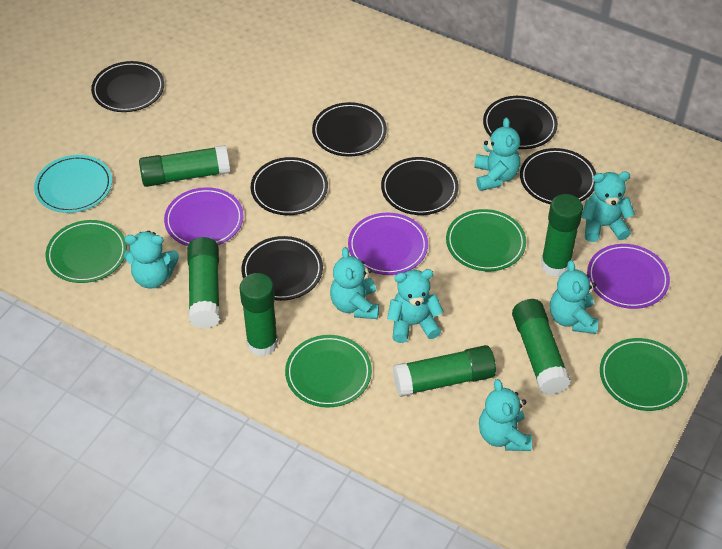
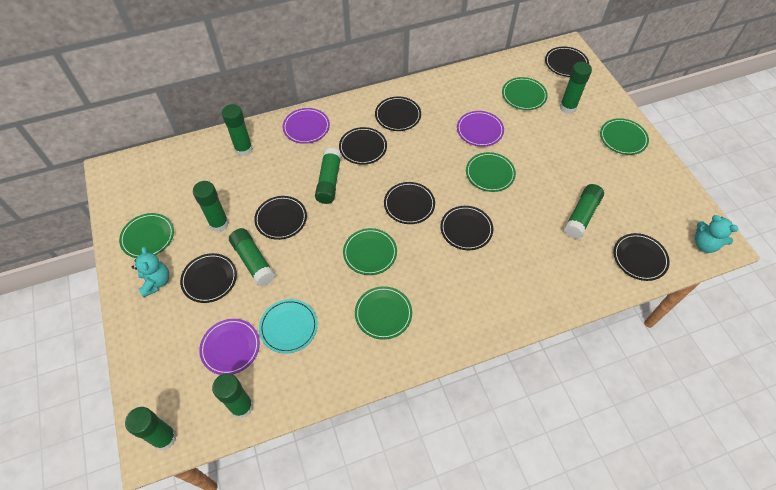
black plate: 7 -> 8
green glue stick: 6 -> 8
green plate: 4 -> 6
turquoise teddy bear: 7 -> 2

